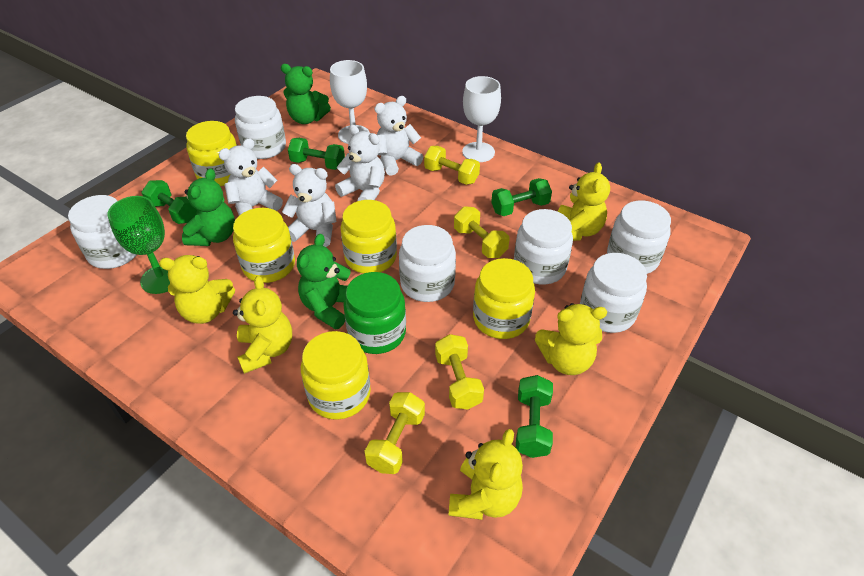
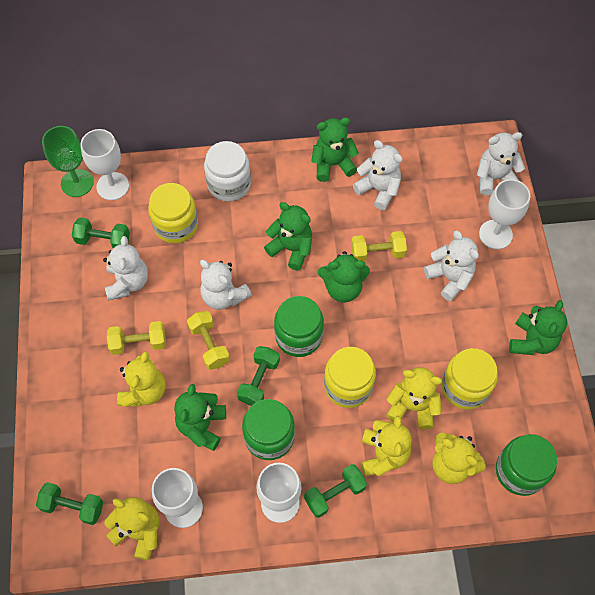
green jar: 1 -> 3
green teddy bear: 3 -> 5
white goblet: 2 -> 4
white jar: 6 -> 1
white teddy bear: 4 -> 5
yellow dumbbell: 4 -> 3
yellow jar: 5 -> 3

